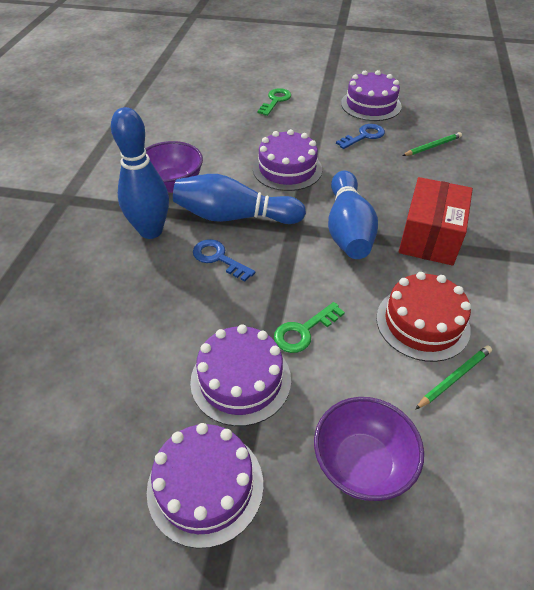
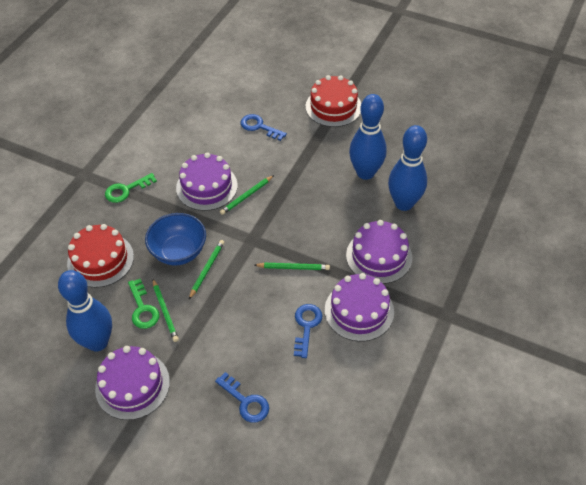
blue bowl: 0 -> 1
blue key: 2 -> 3
green pencil: 2 -> 4
purple bowl: 2 -> 0
red box: 1 -> 0
red cake: 1 -> 2

